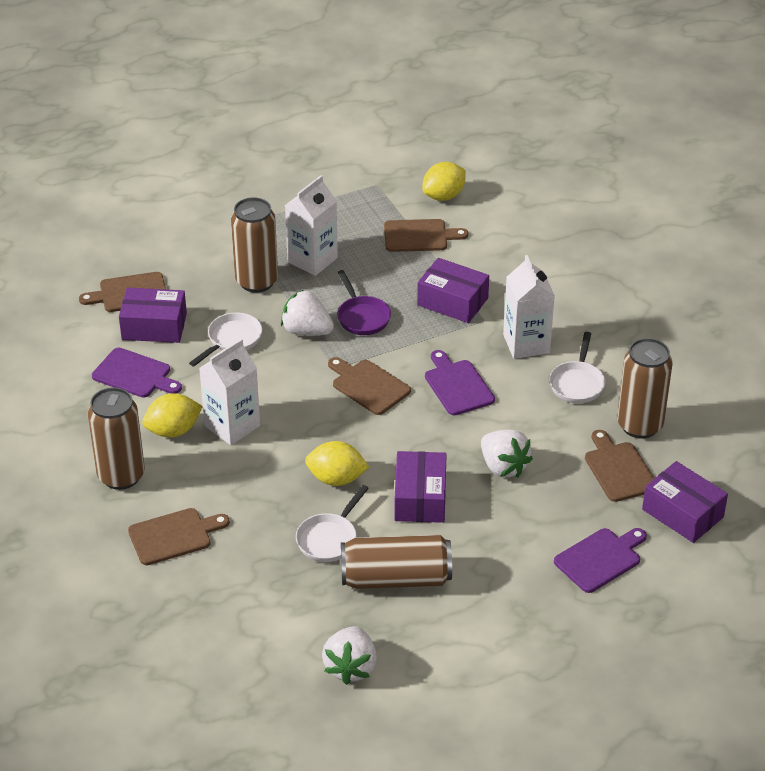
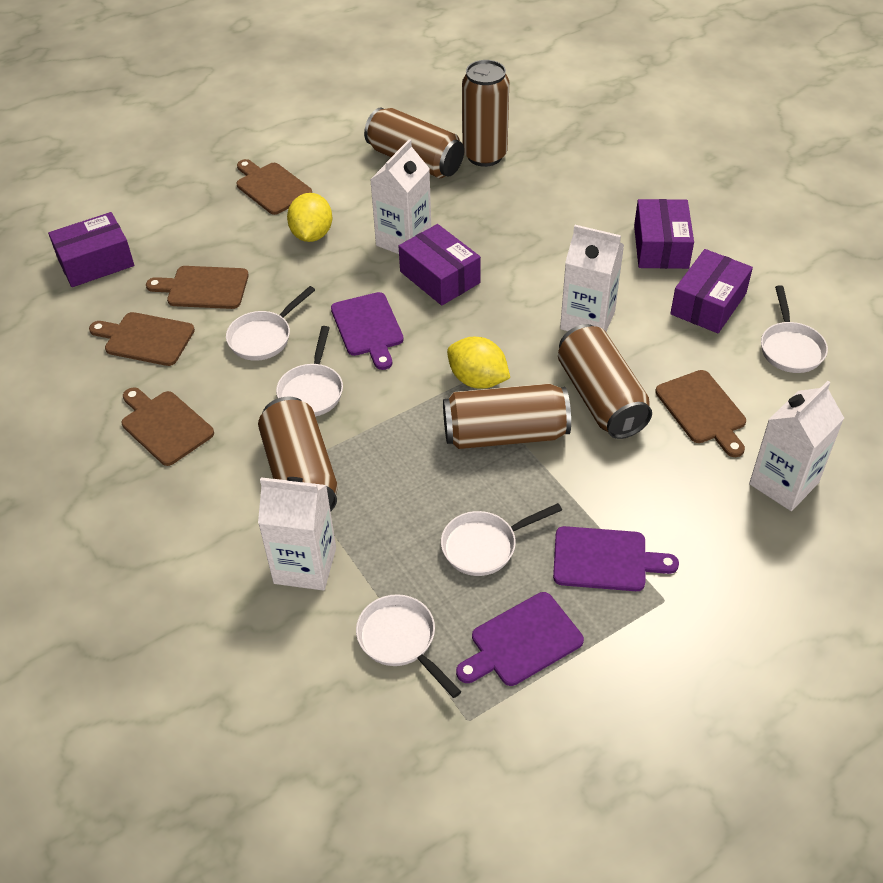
brown can: 4 -> 5
purple pan: 1 -> 0
white carton: 3 -> 4
white pan: 3 -> 5
white strawberry: 3 -> 0
yellow lemon: 3 -> 2

